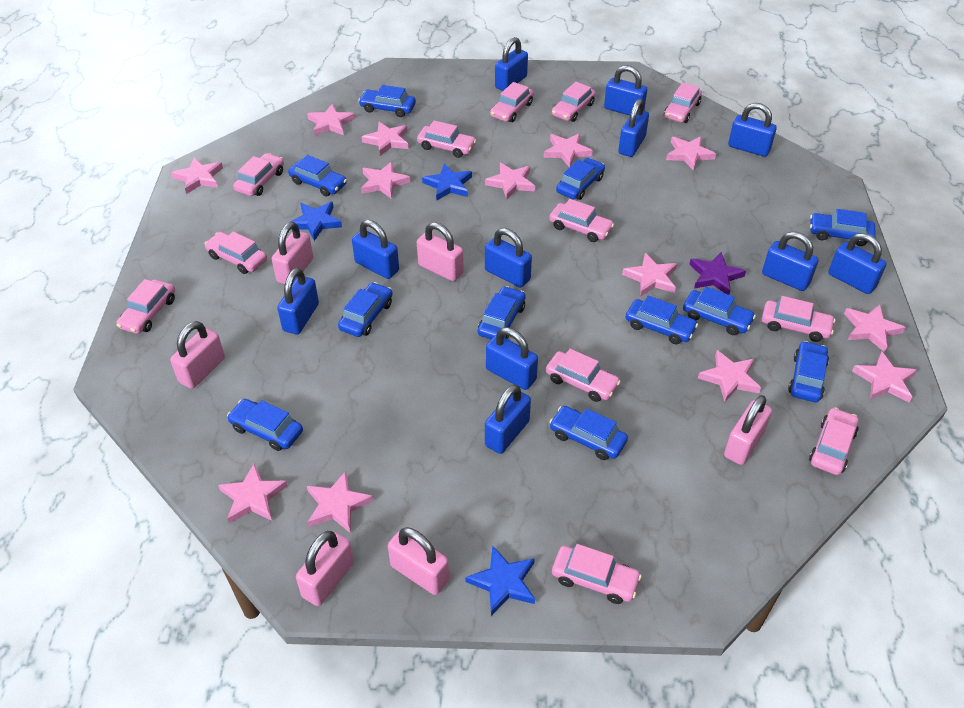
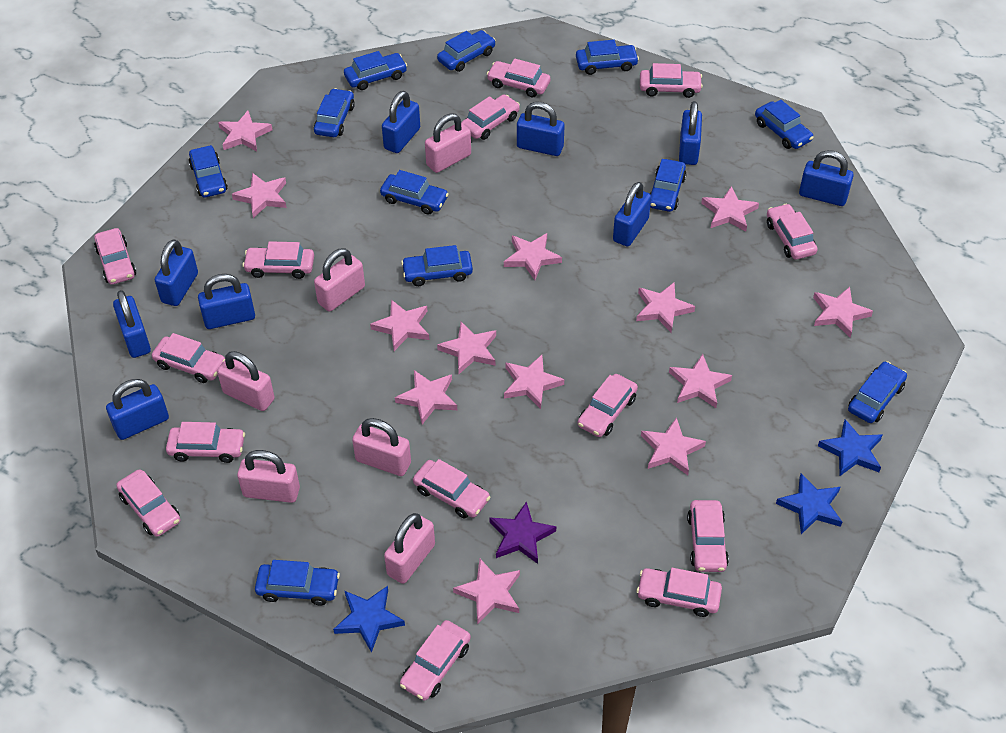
blue padlock: 11 -> 9
pink car: 12 -> 14

